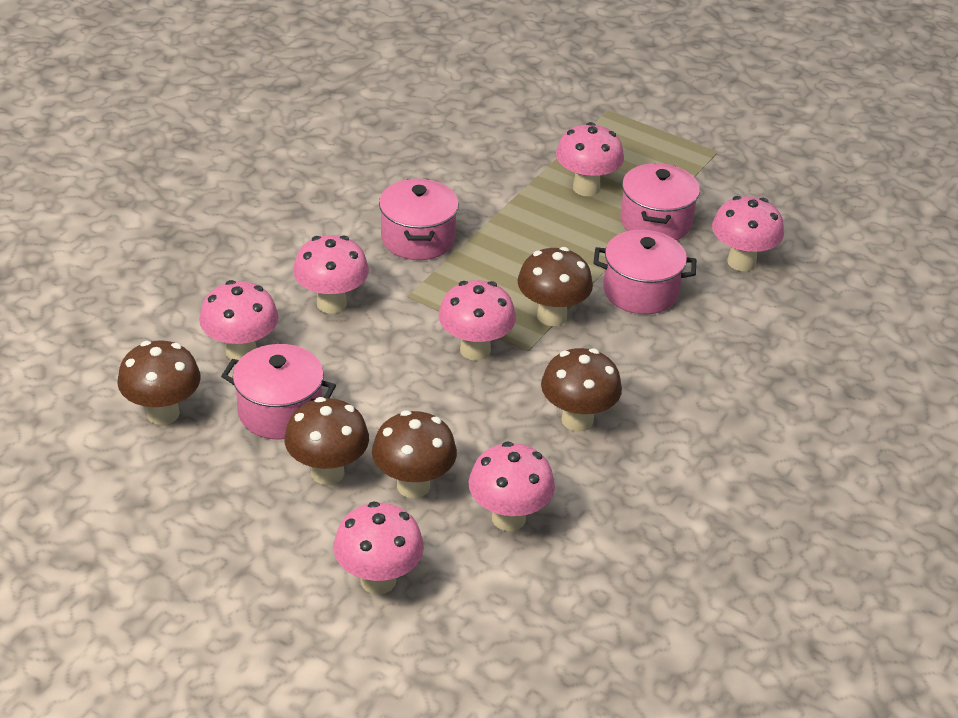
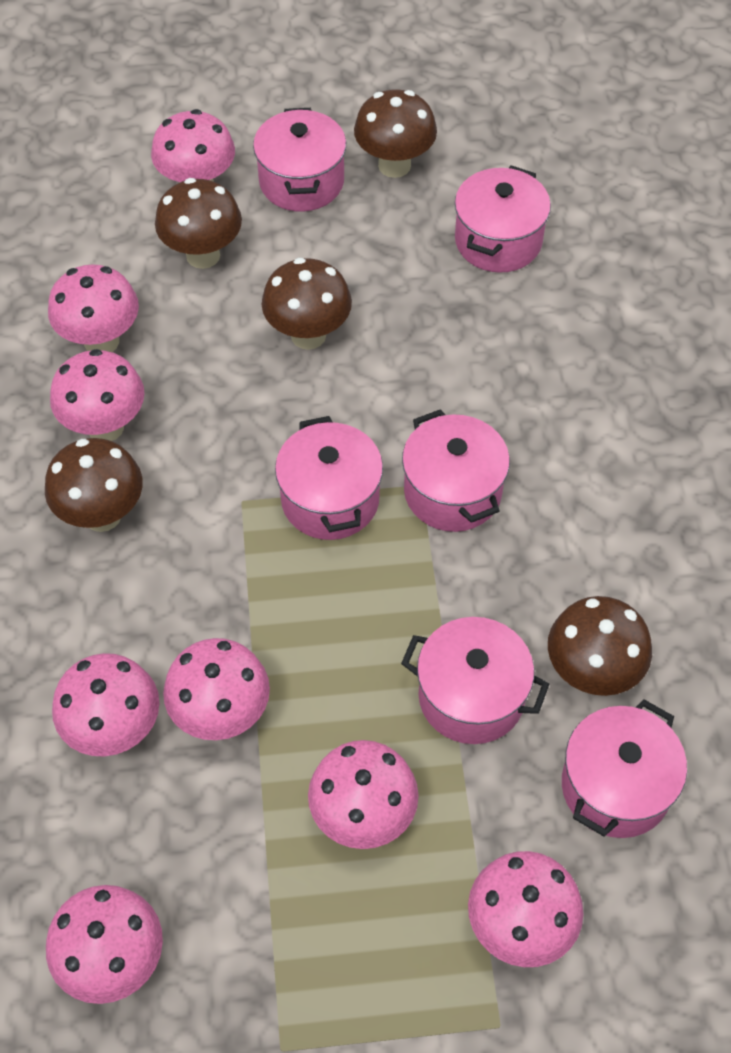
pink mushroom: 7 -> 8
pink pot: 4 -> 6

